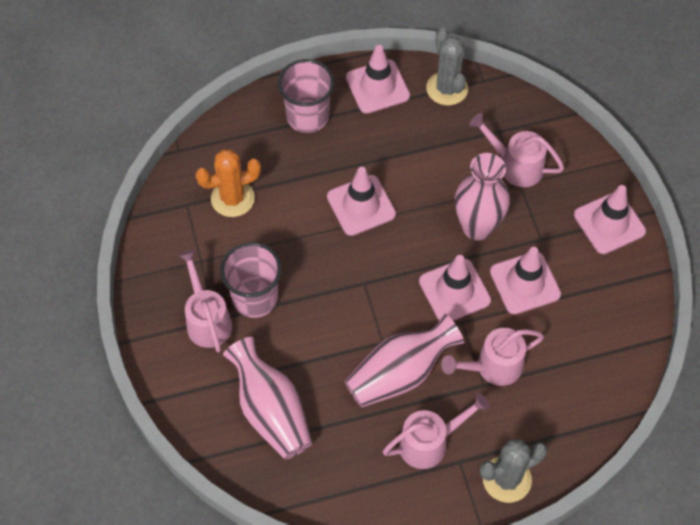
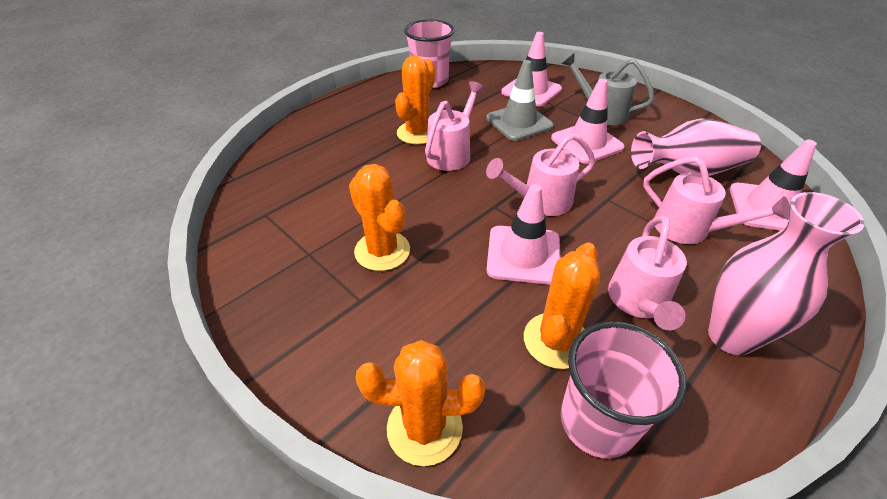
grey cactus: 2 -> 0
grey traffic cone: 0 -> 1
grey watering can: 0 -> 1
orange cactus: 1 -> 4
pink traffic cone: 5 -> 4
pink vase: 3 -> 2

